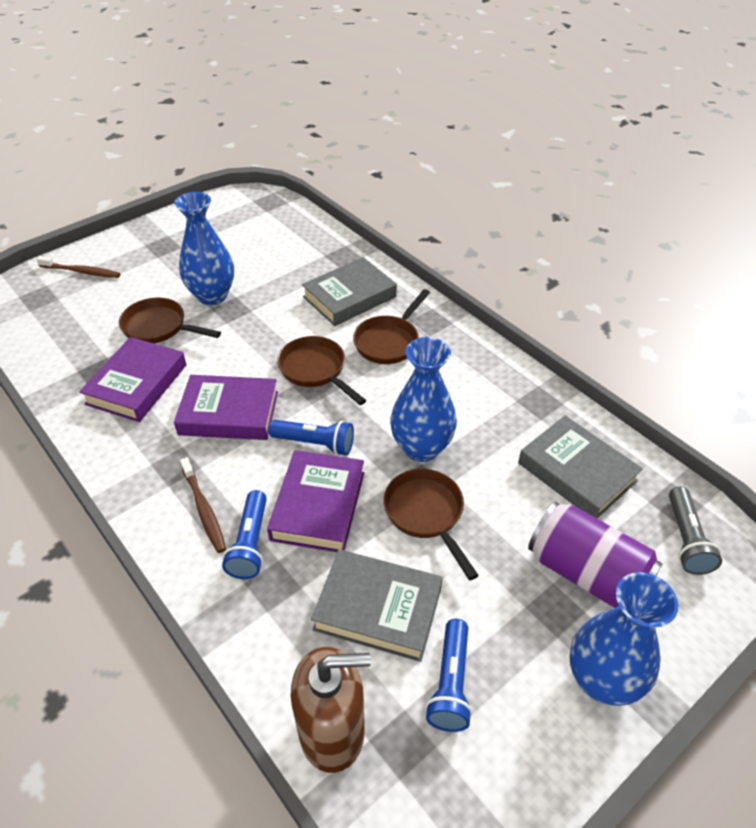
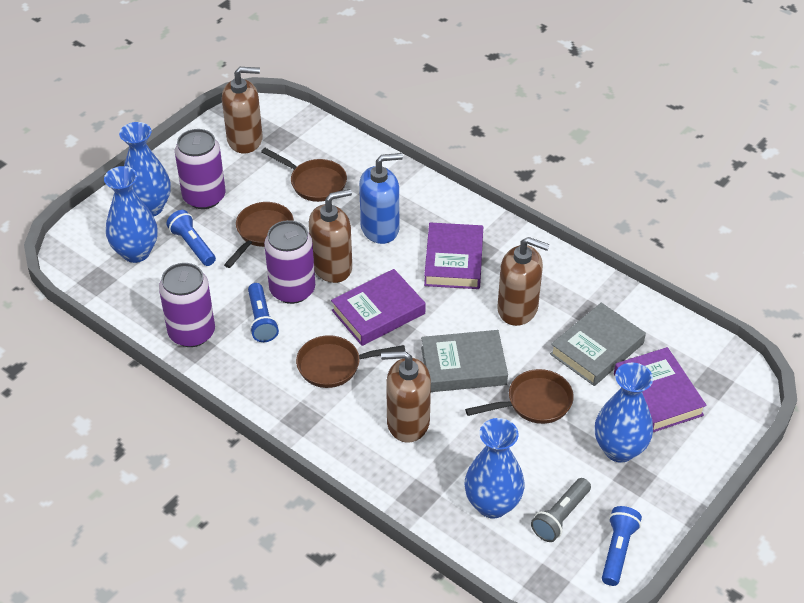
blue soap dispenser: 0 -> 1
blue vase: 3 -> 4
brown soap dispenser: 1 -> 4
brown toothbrush: 2 -> 0
grey book: 3 -> 2
purple can: 1 -> 3

